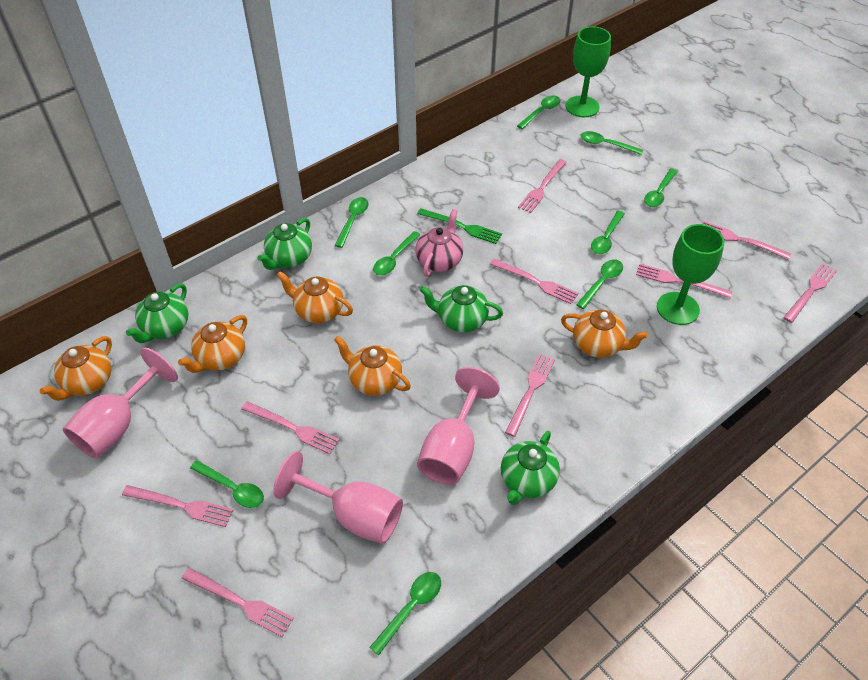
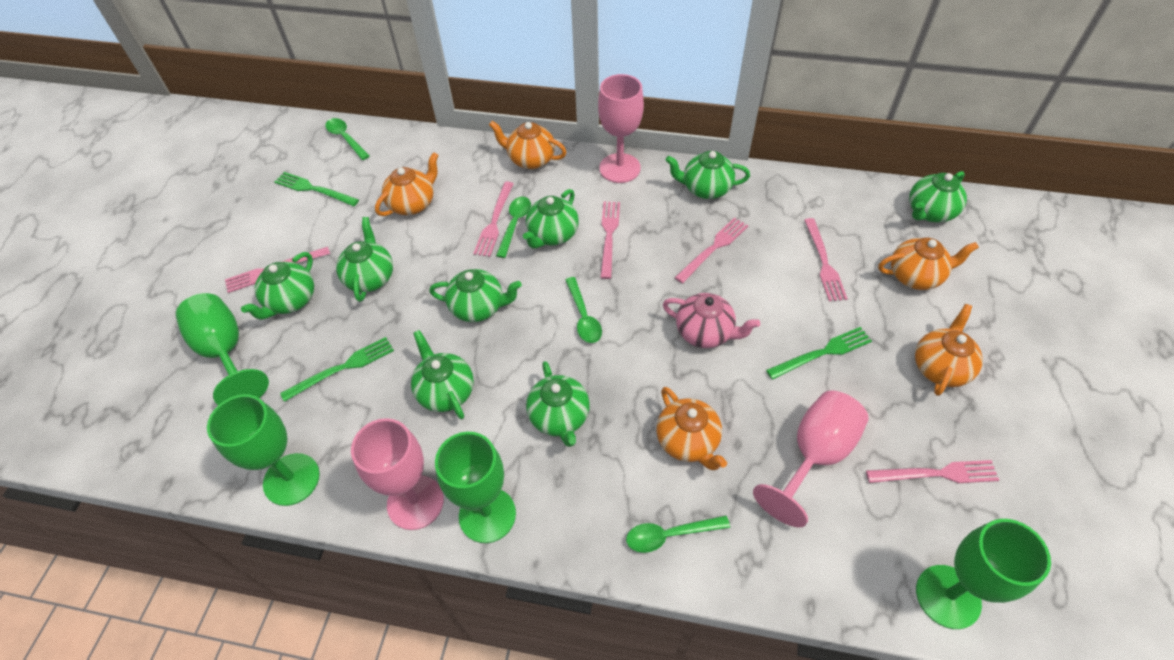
green fork: 1 -> 3
green goblet: 2 -> 4
green spoon: 9 -> 4
green teapot: 4 -> 8
pink fork: 9 -> 6

